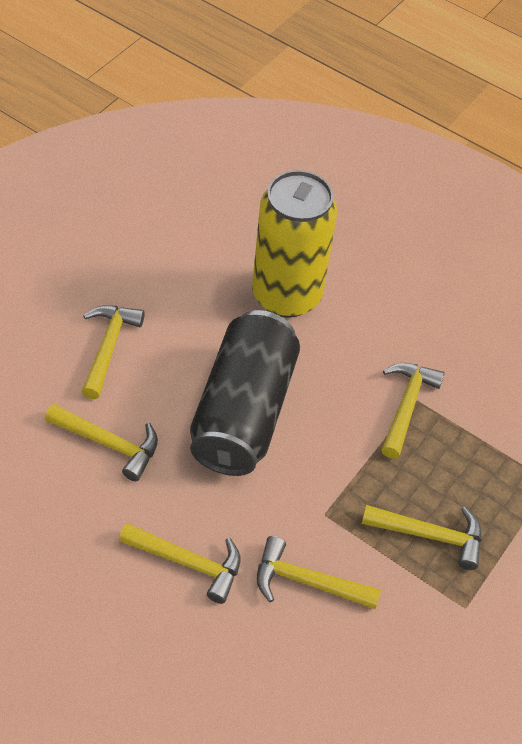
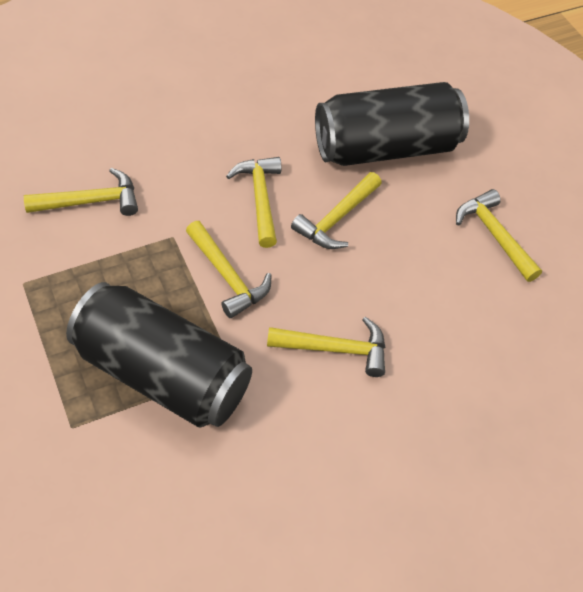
black can: 1 -> 2
yellow can: 1 -> 0

